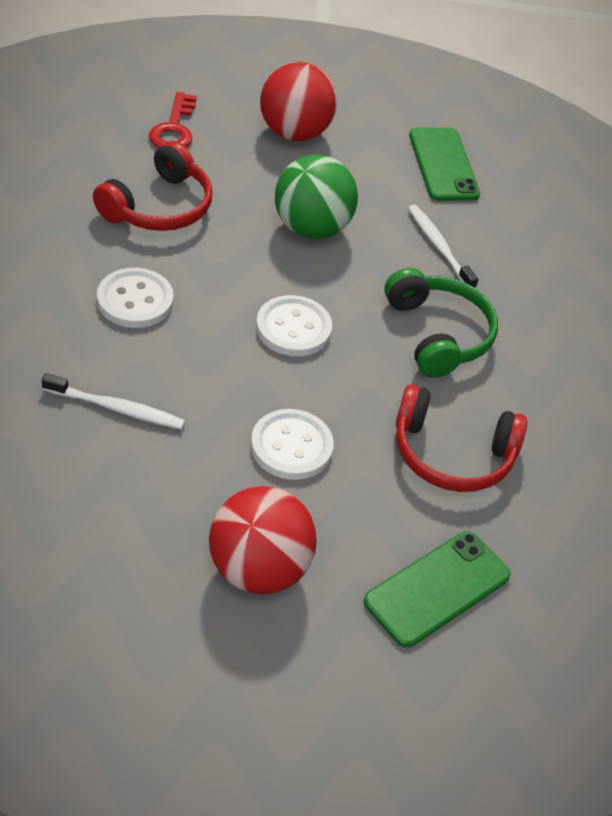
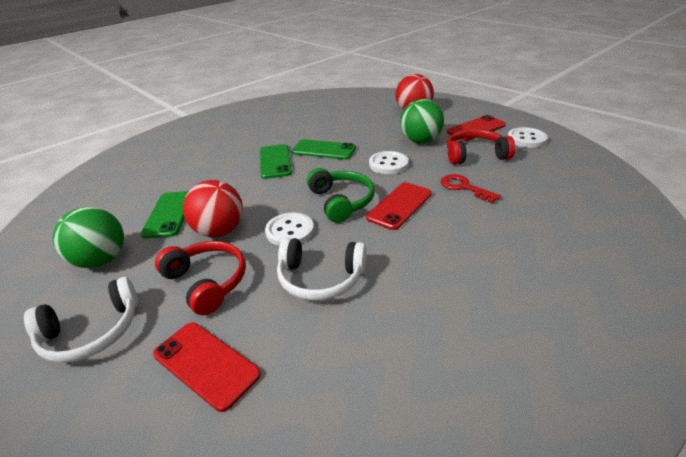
green ball: 1 -> 2
green phone: 2 -> 3
red phone: 0 -> 3
white headphones: 0 -> 2
white toothbrush: 2 -> 0

